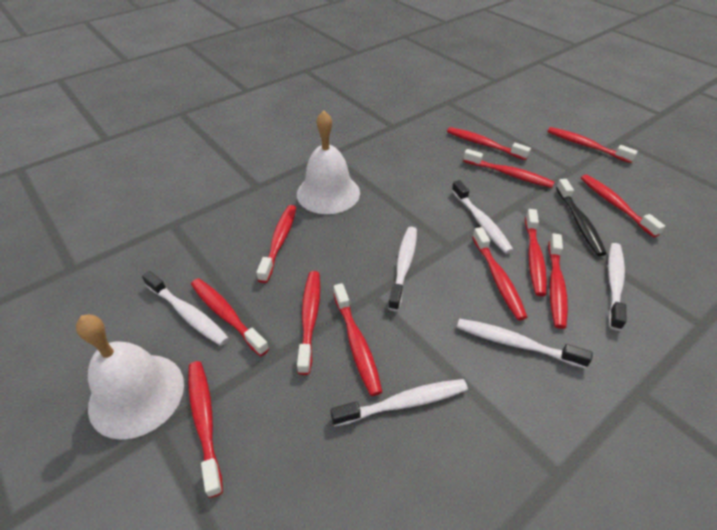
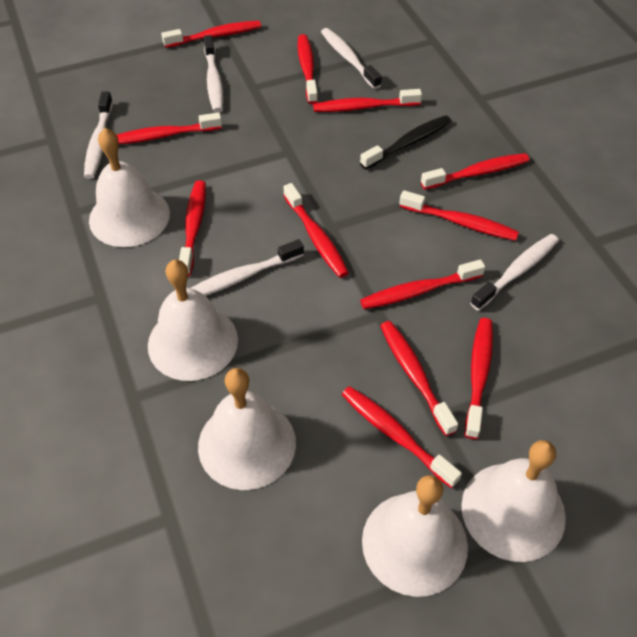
white bell: 2 -> 5
white toothbrush: 6 -> 5

